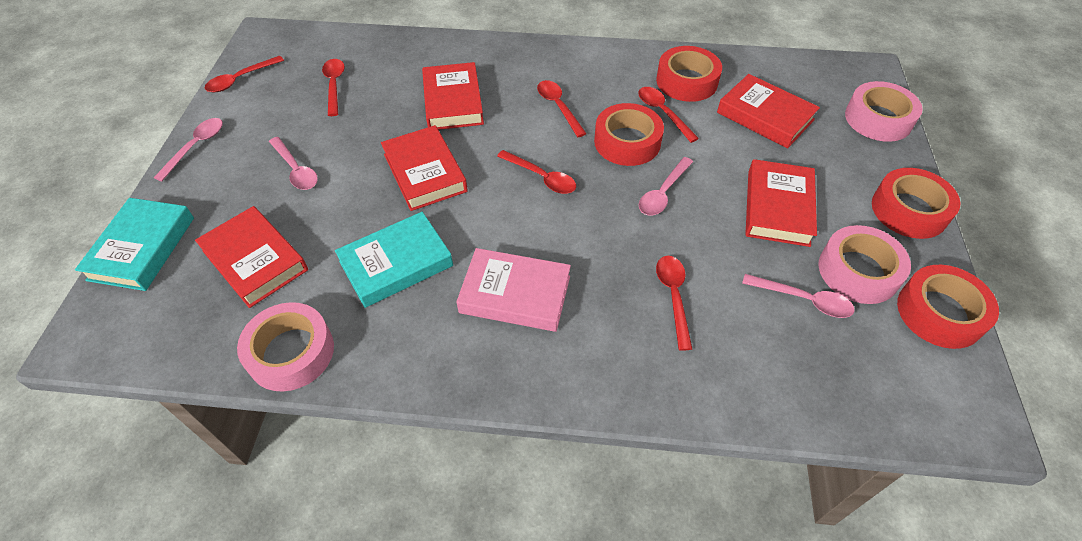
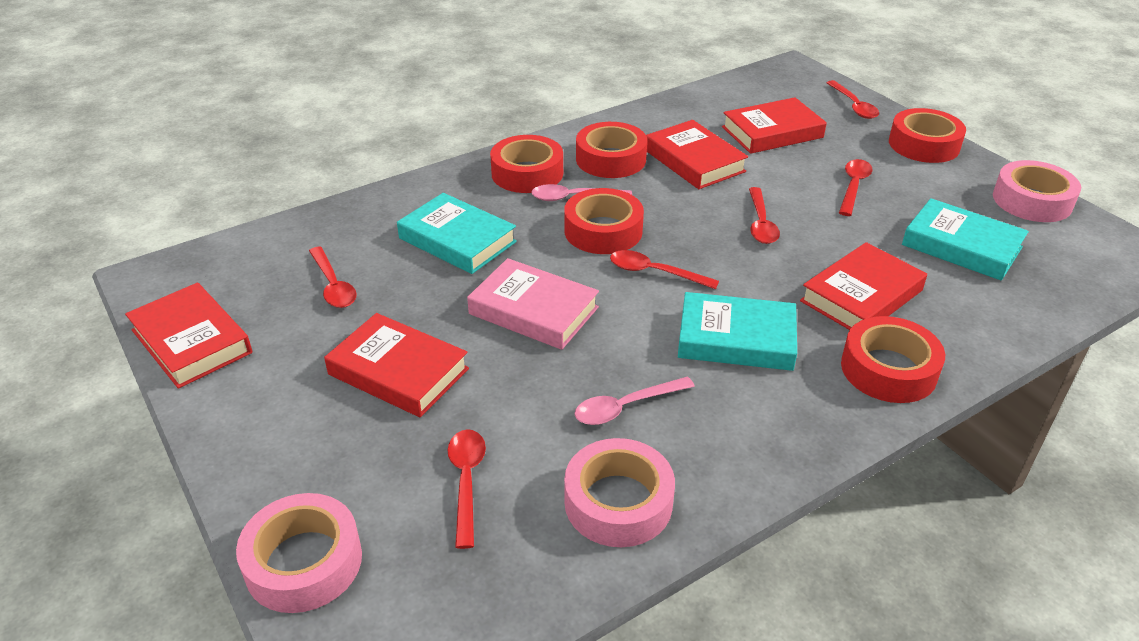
pink spoon: 4 -> 2
red tape: 4 -> 5
turquoise book: 2 -> 3

